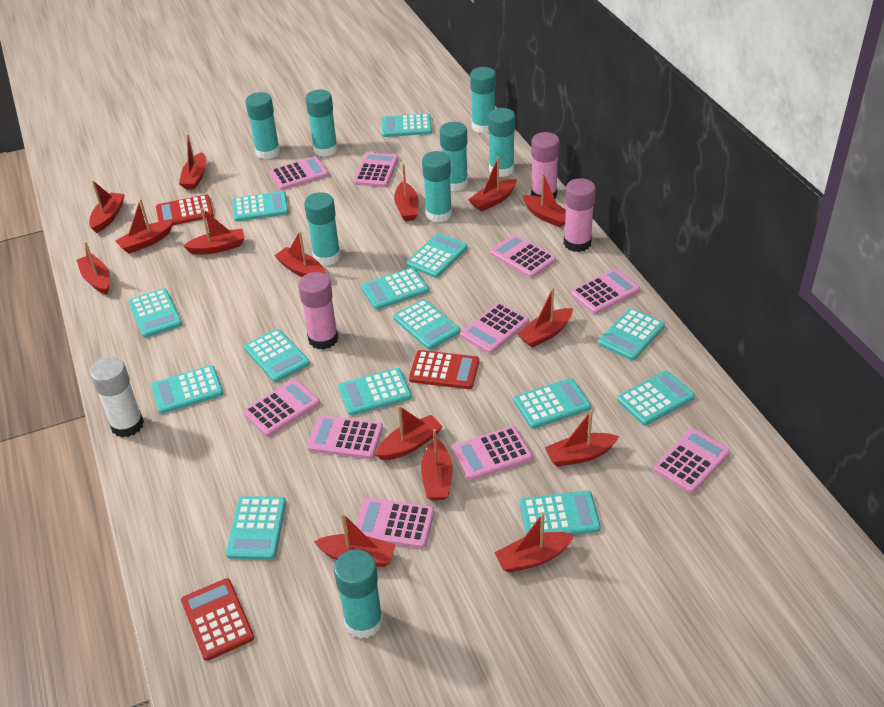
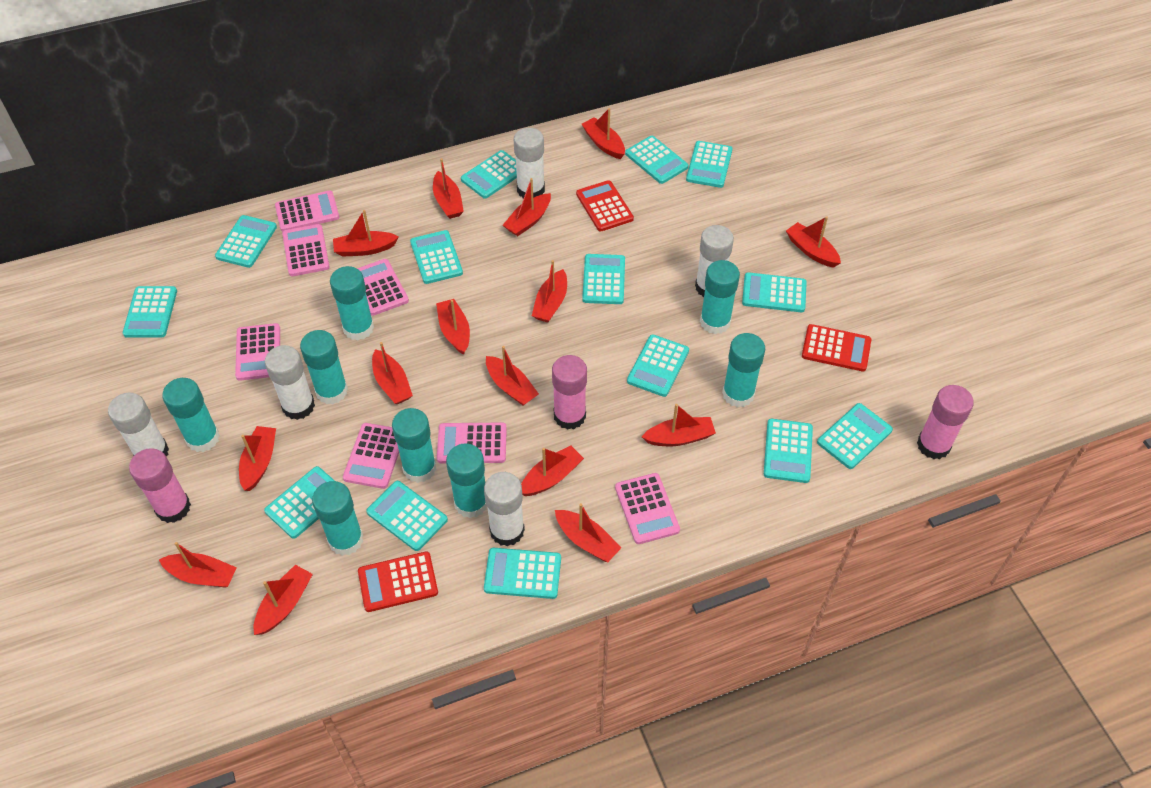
pink calculator: 10 -> 7
white glue stick: 1 -> 5

